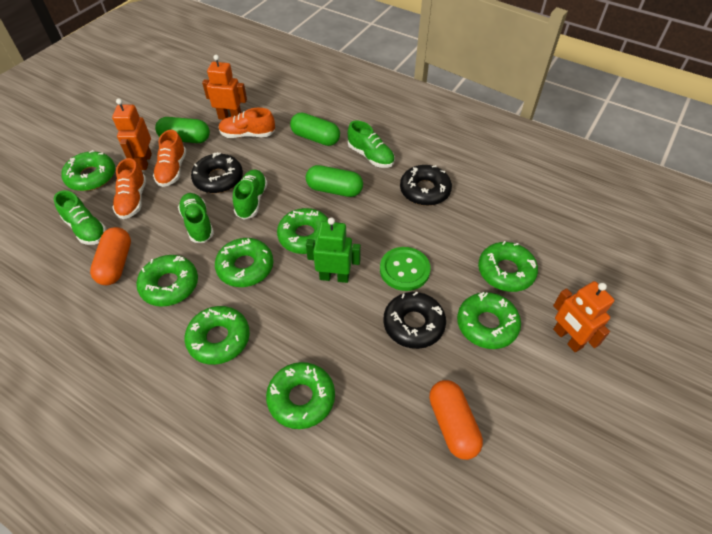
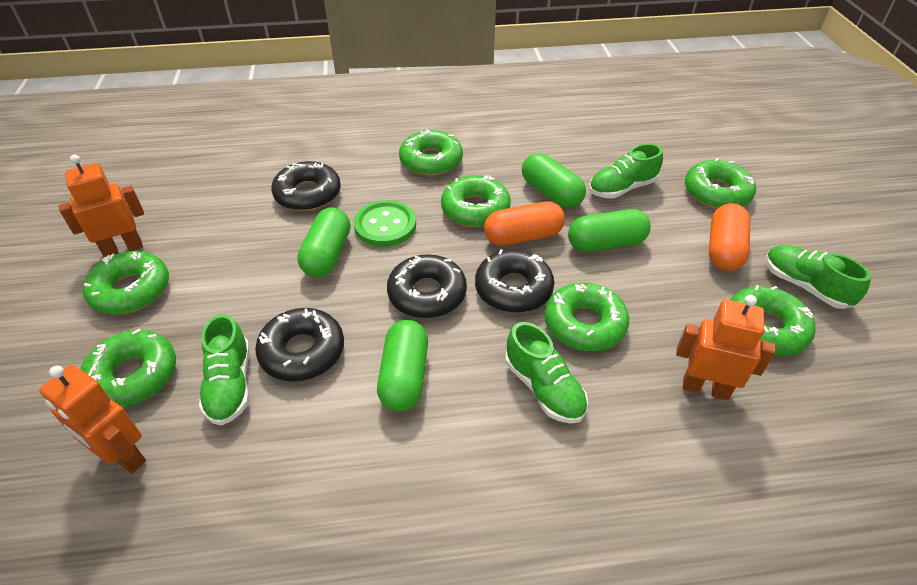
black donut: 3 -> 4
green capsule: 3 -> 4
green donut: 8 -> 7
green robot: 1 -> 0
orange shoe: 3 -> 0

